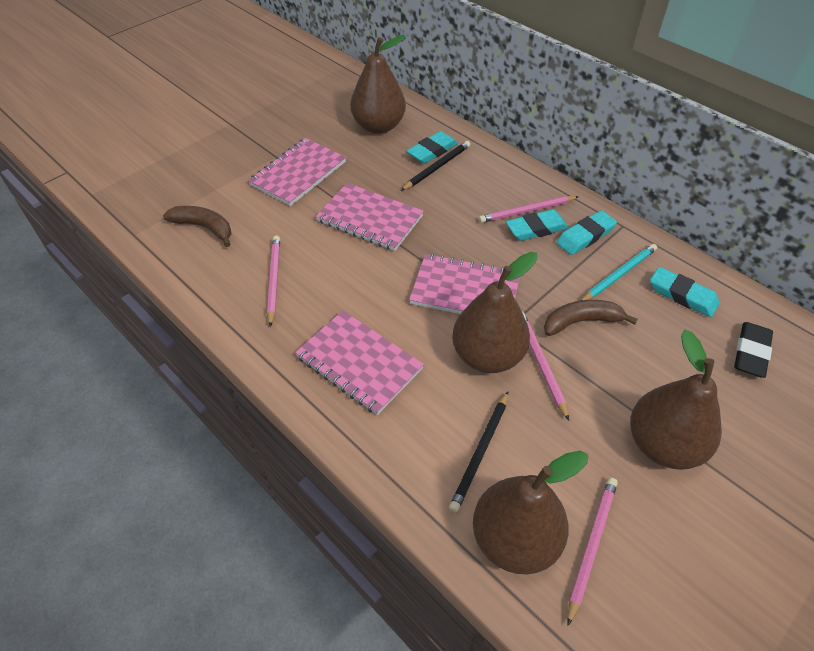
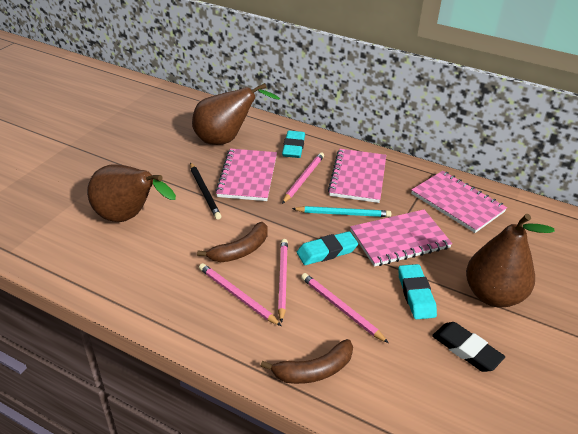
black pencil: 2 -> 1
brown pear: 4 -> 3
turquoise eraser: 4 -> 3

